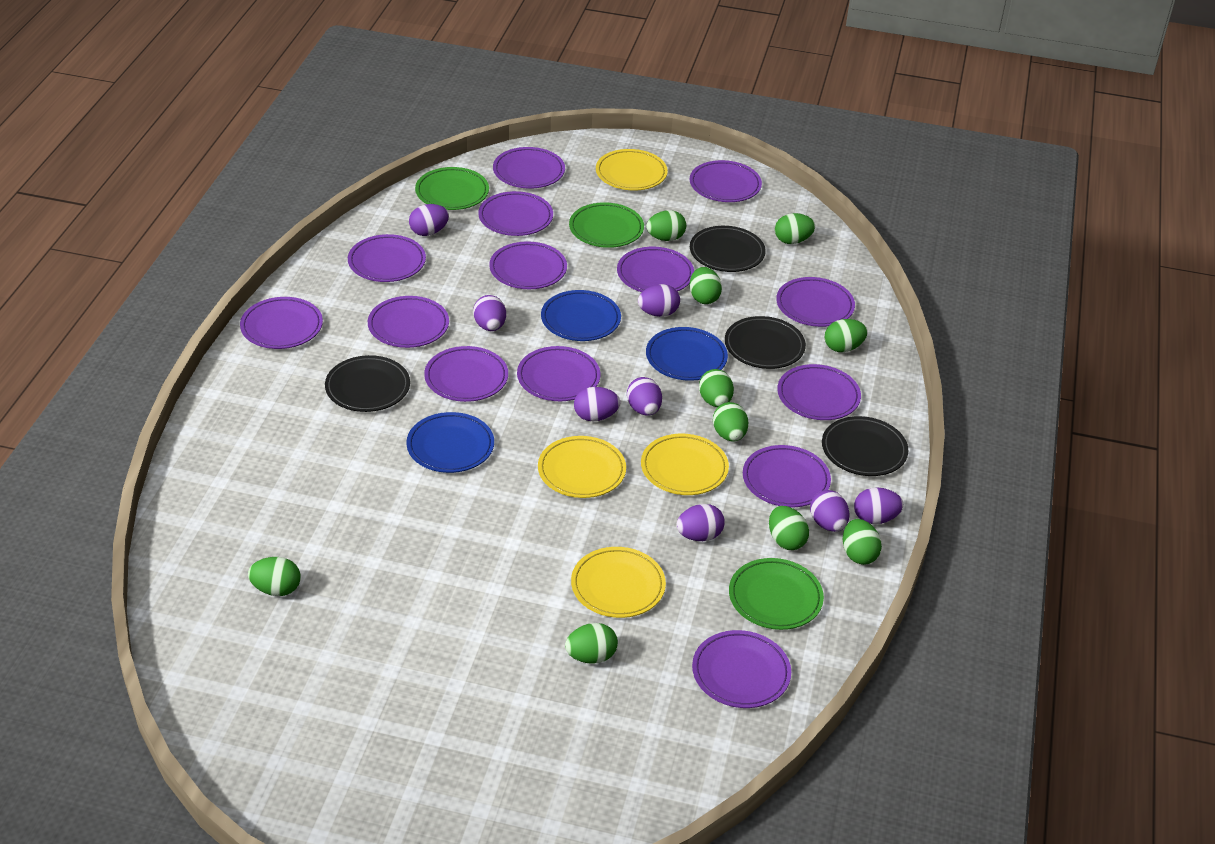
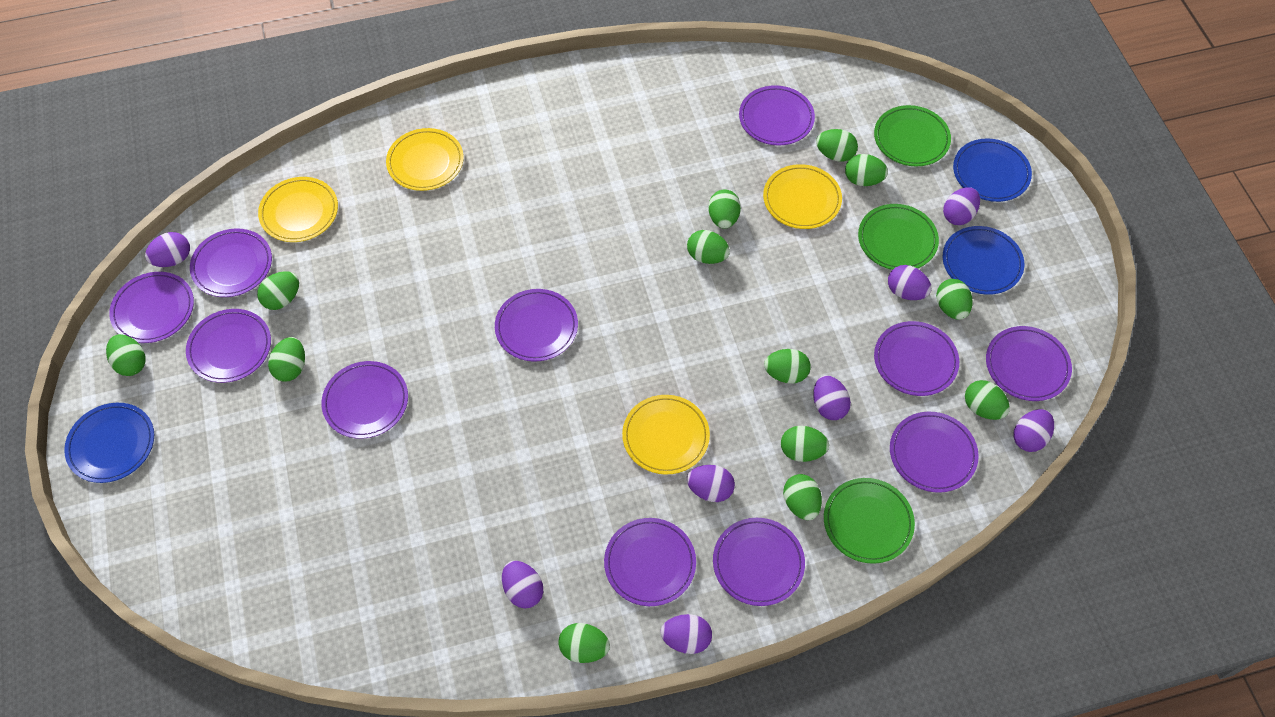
black plate: 4 -> 0
green egg: 10 -> 13
purple plate: 14 -> 11

